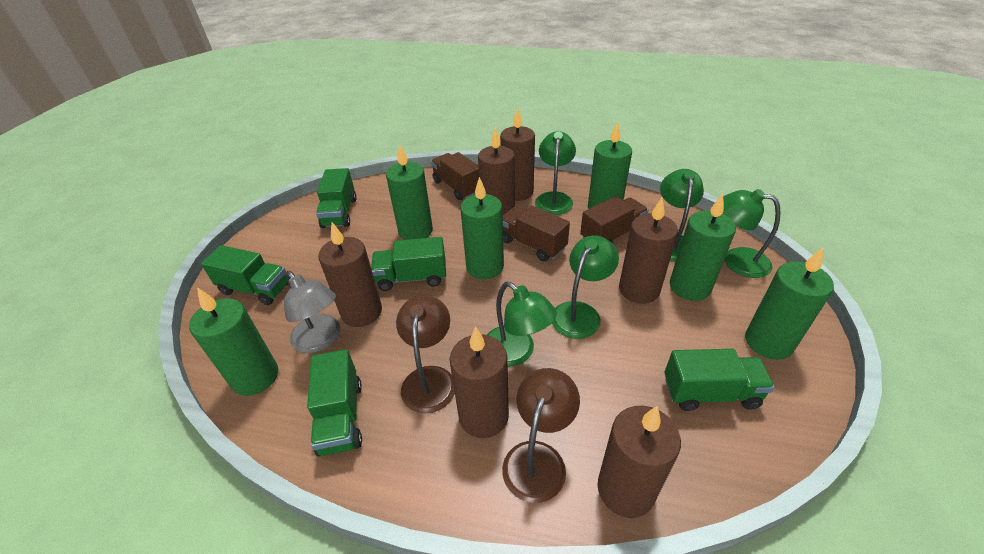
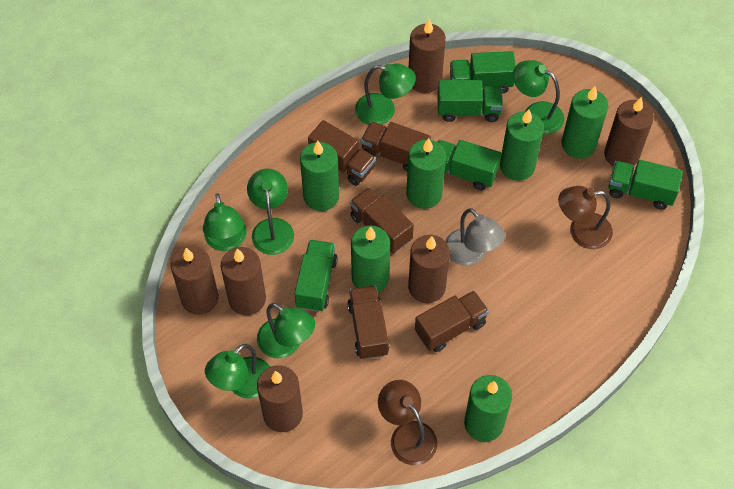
brown truck: 3 -> 5
green lamp: 5 -> 6

